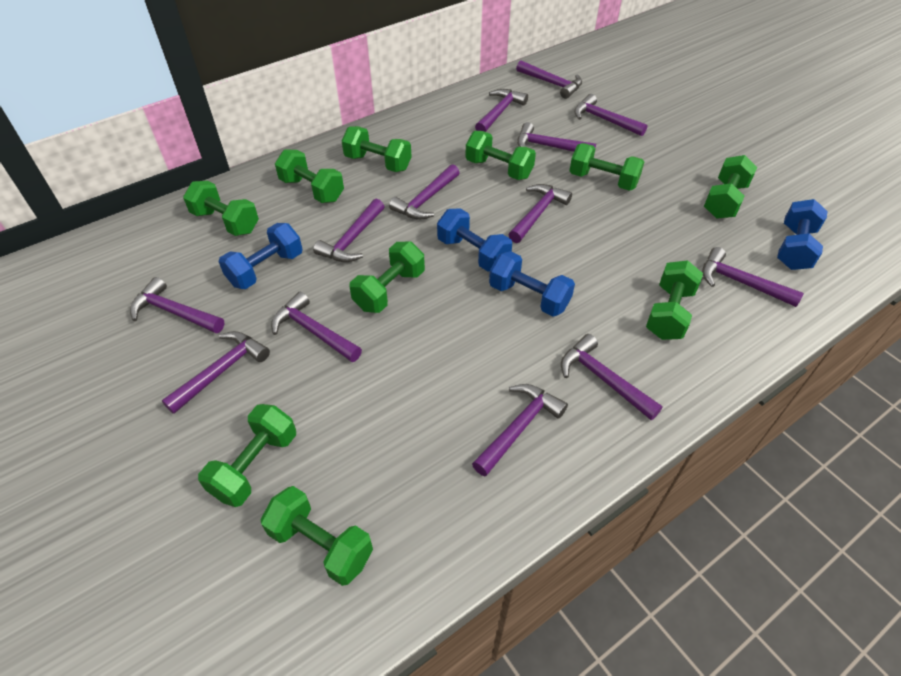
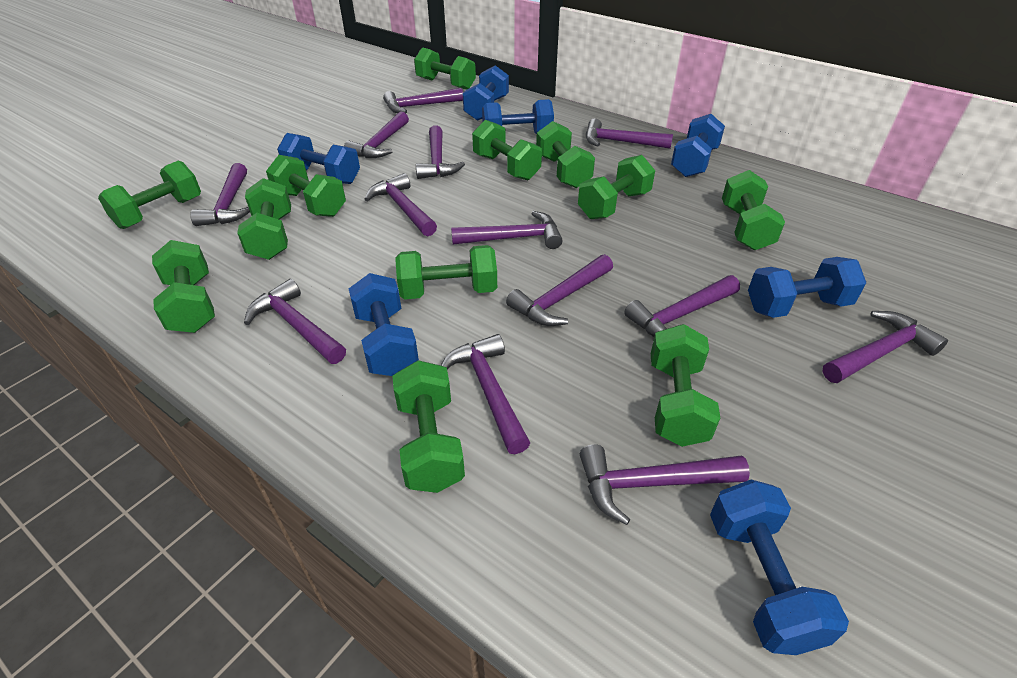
blue dumbbell: 4 -> 7
green dumbbell: 10 -> 12

